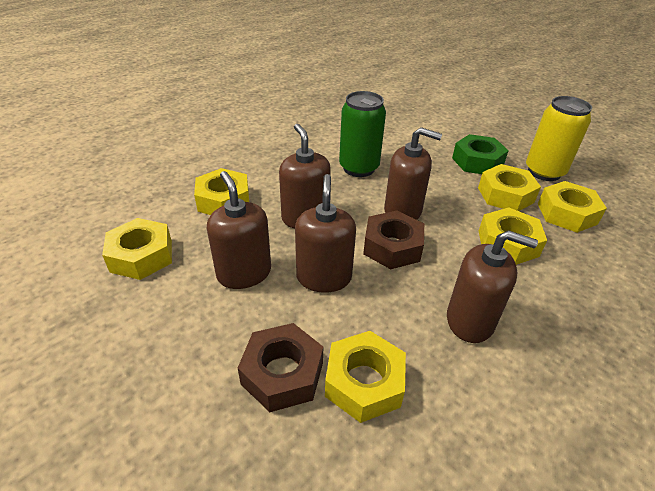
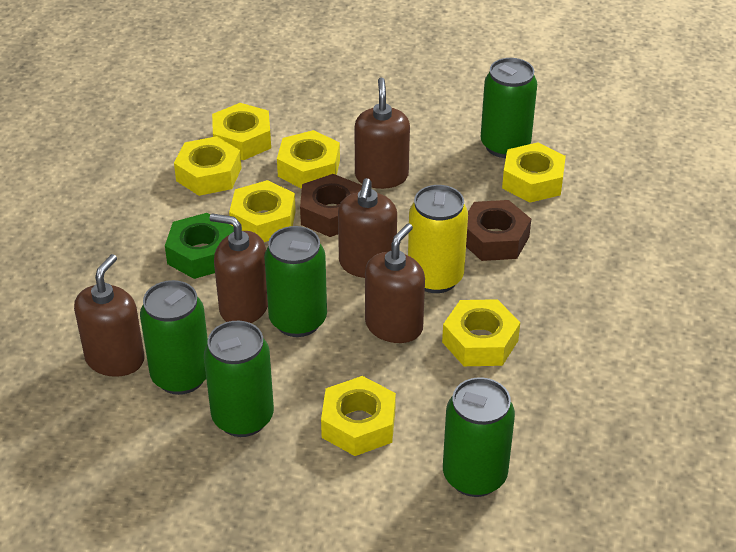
green can: 1 -> 5
yellow nut: 6 -> 7

